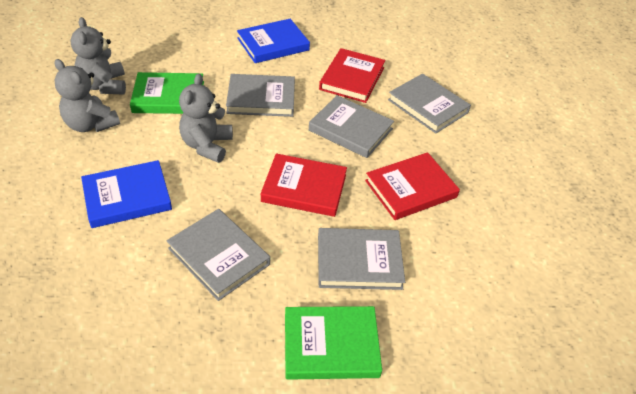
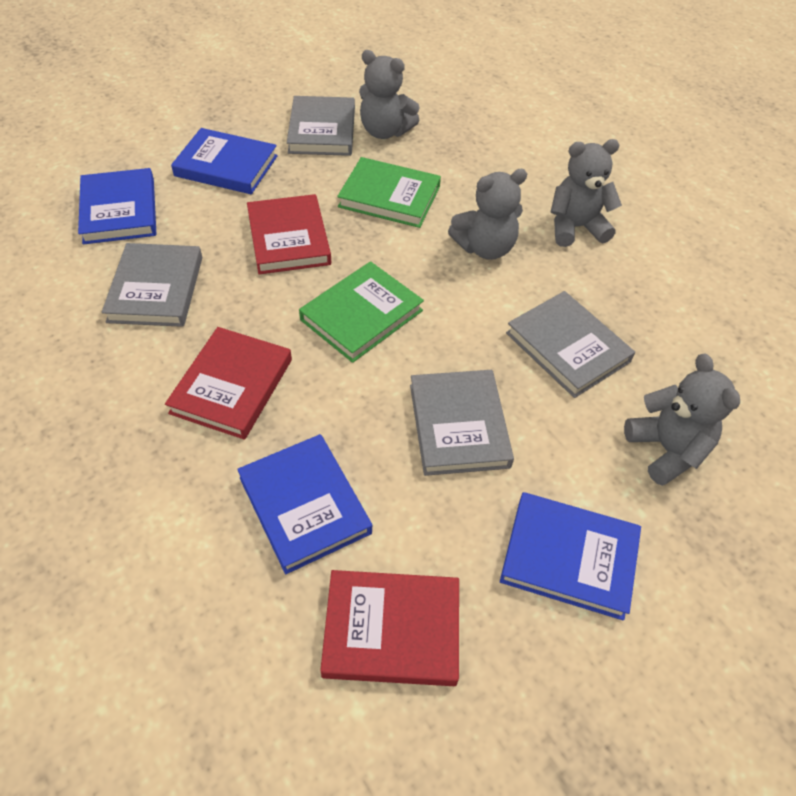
blue book: 2 -> 4
grey book: 5 -> 4
grey teddy bear: 3 -> 4

